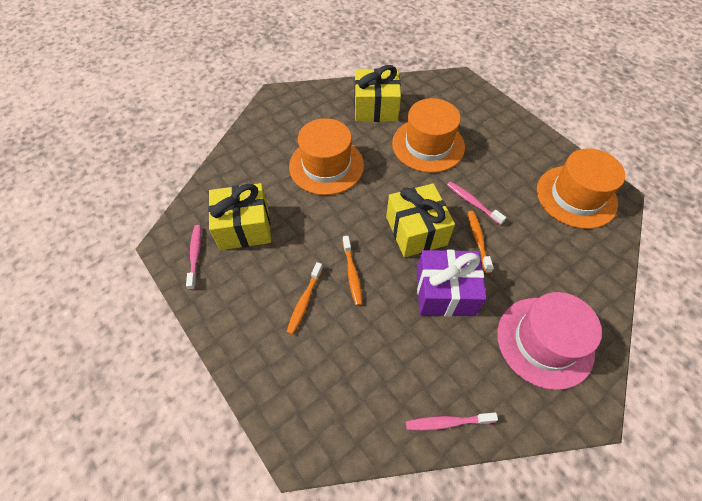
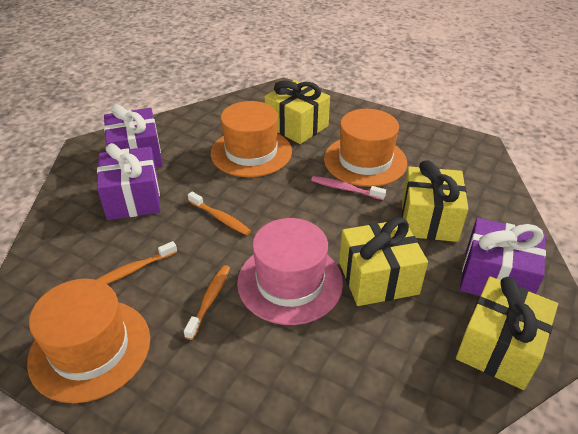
pink toothbrush: 3 -> 1
purple gift: 1 -> 3
yellow gift: 3 -> 4

